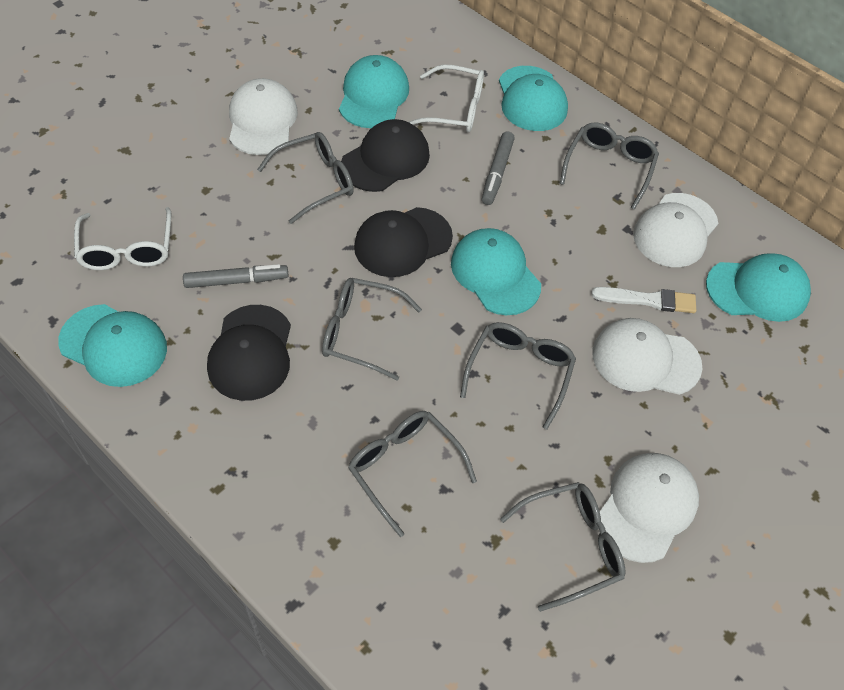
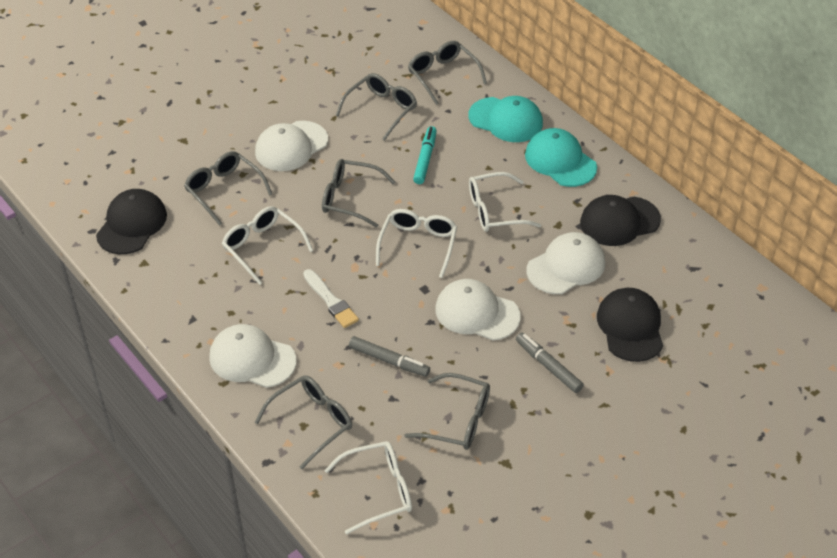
turquoise cap: 5 -> 2
turquoise marker: 0 -> 1
white glasses: 2 -> 4

